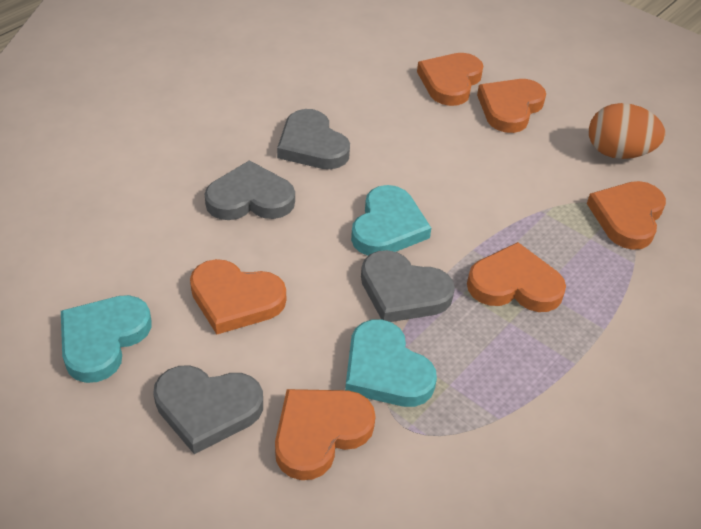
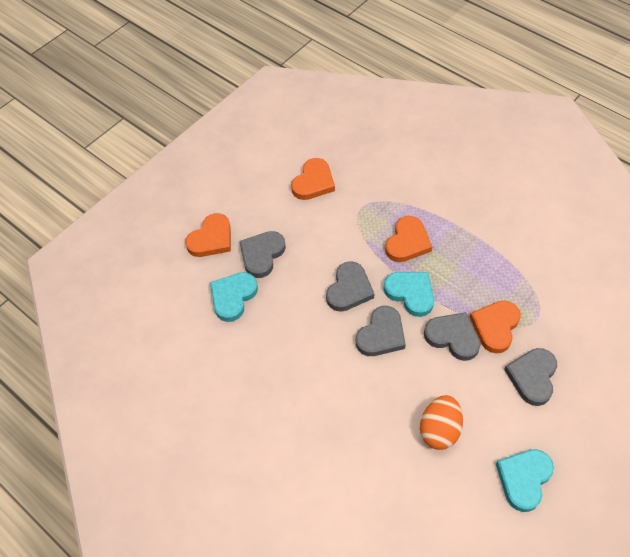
grey heart: 4 -> 5
orange heart: 6 -> 4

